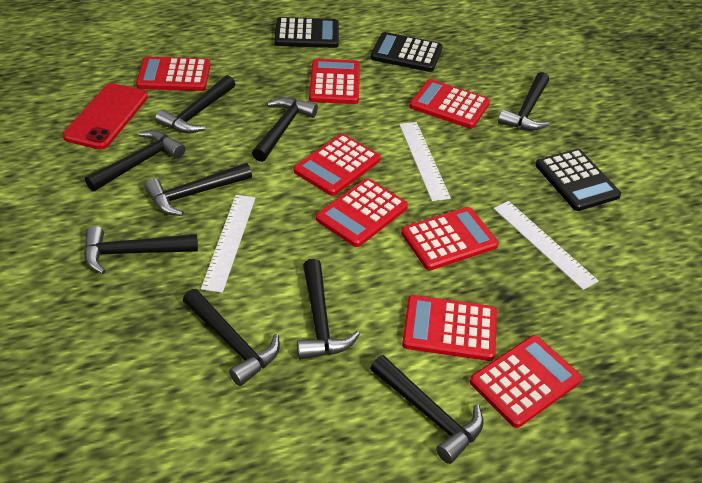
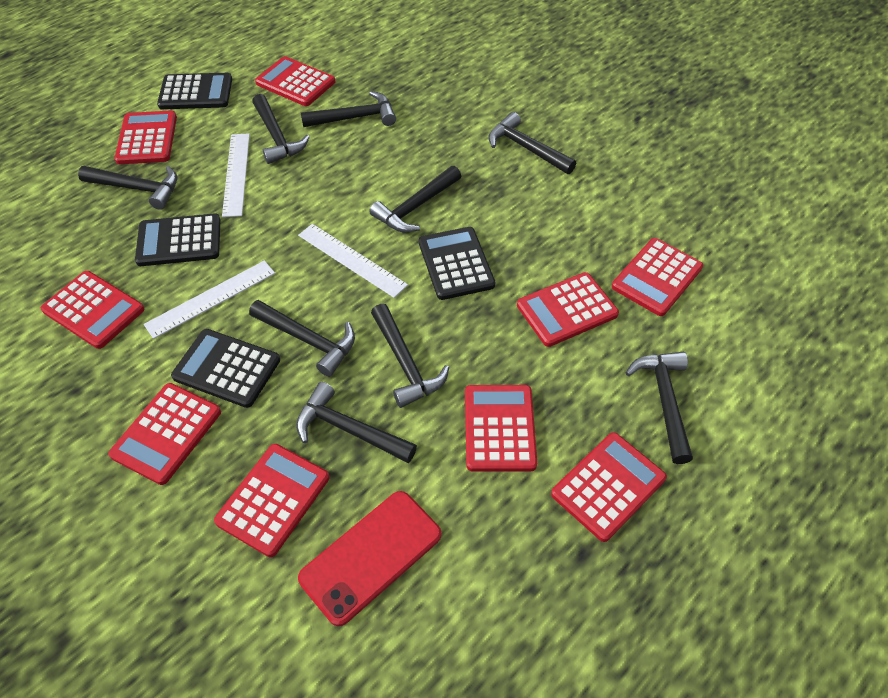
black calculator: 3 -> 4
red calculator: 8 -> 9

